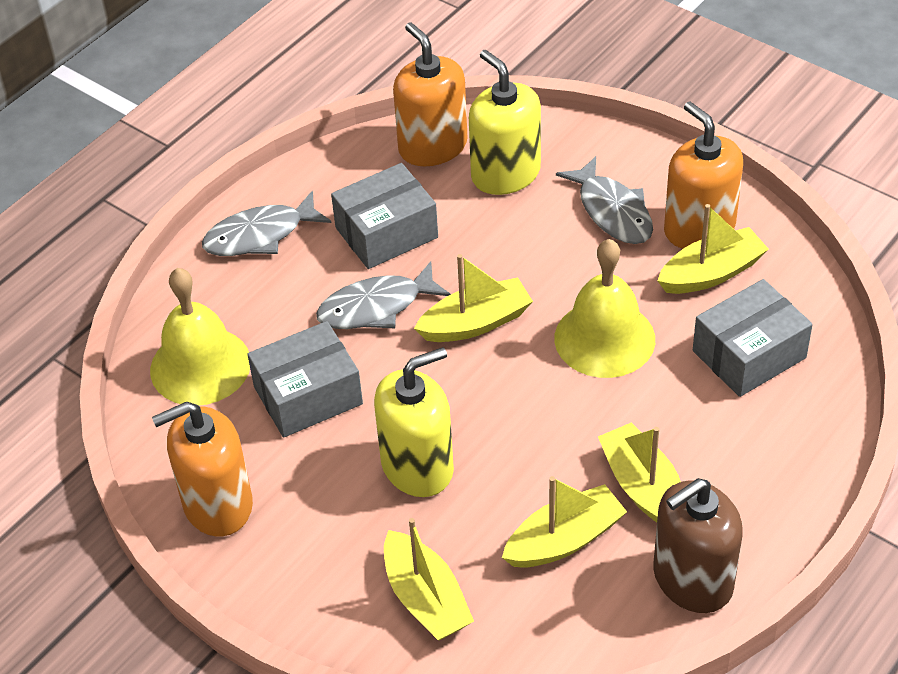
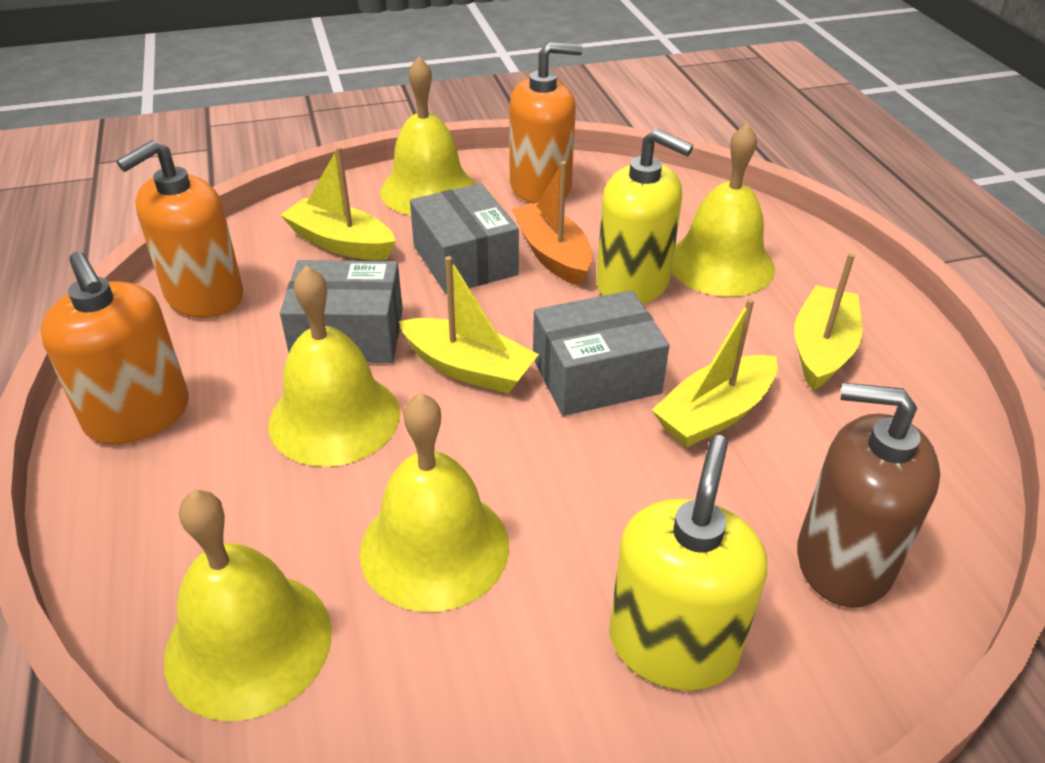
grey fish: 3 -> 0
orange boat: 0 -> 1
yellow bell: 2 -> 5
yellow boat: 5 -> 4

